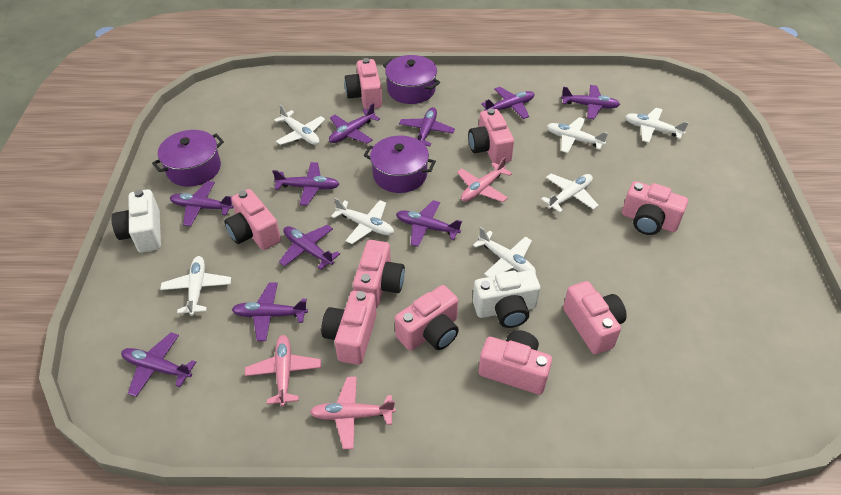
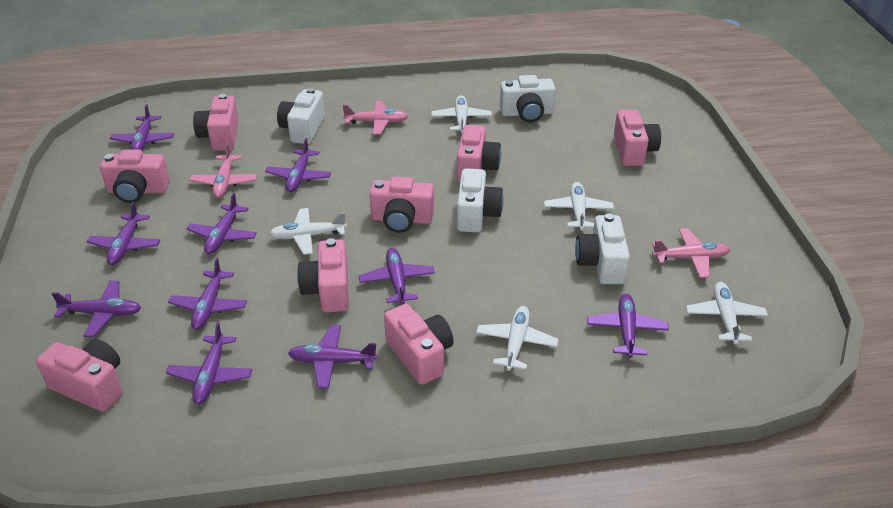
pink camera: 9 -> 8
purple pot: 3 -> 0
white camera: 2 -> 4
white plane: 7 -> 5

